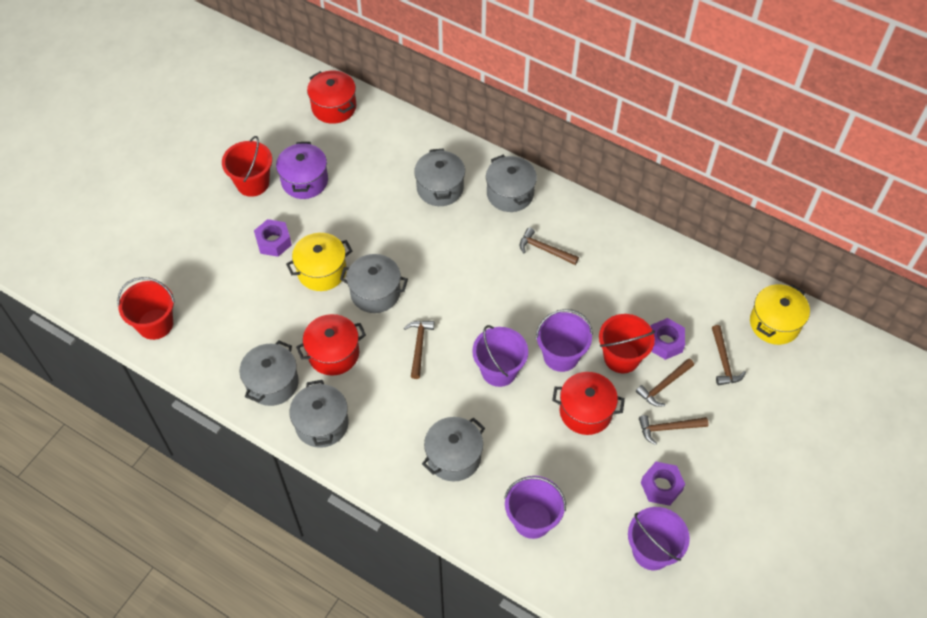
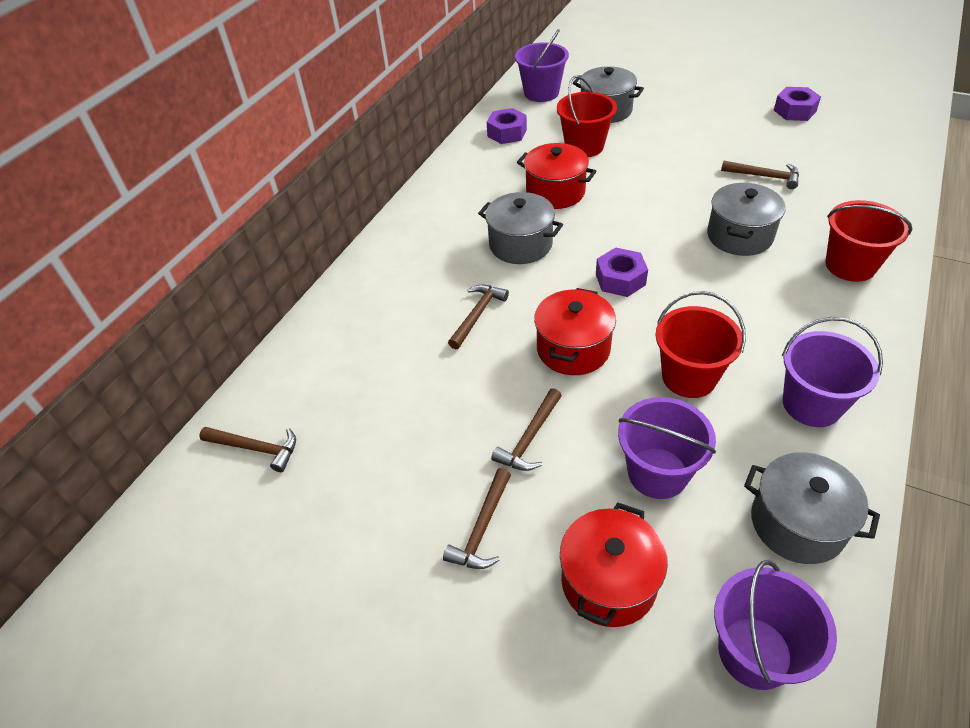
grey pot: 6 -> 4
purple pot: 1 -> 0
yellow pot: 2 -> 0

